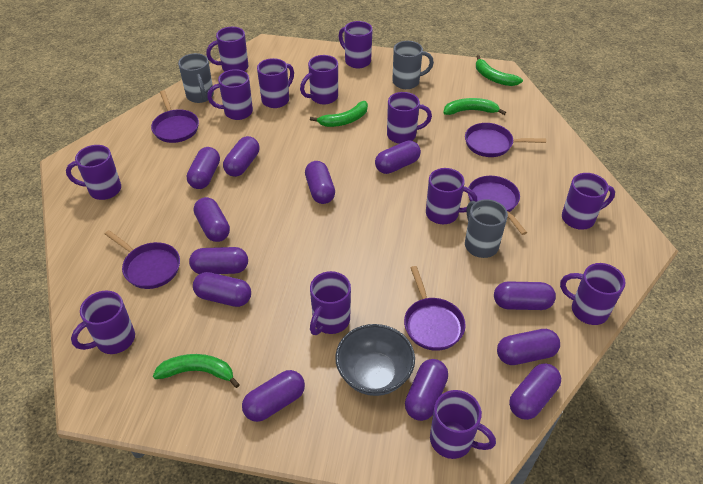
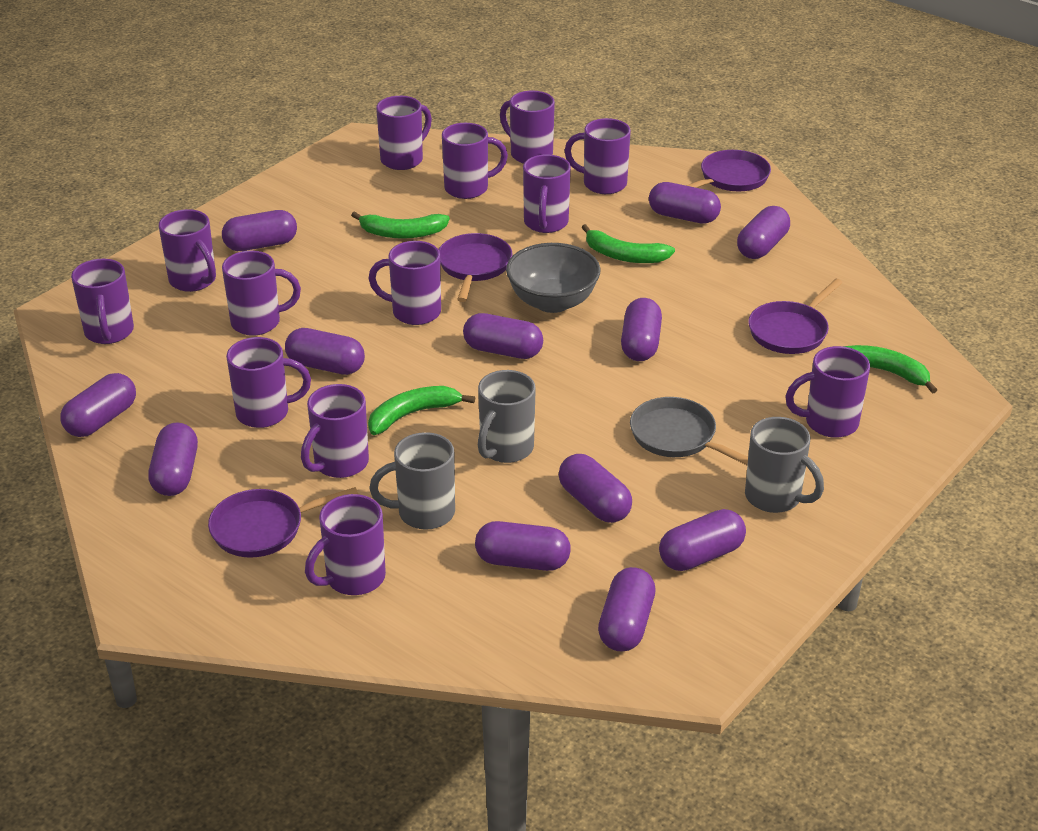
grey pan: 0 -> 1
purple pan: 5 -> 4

